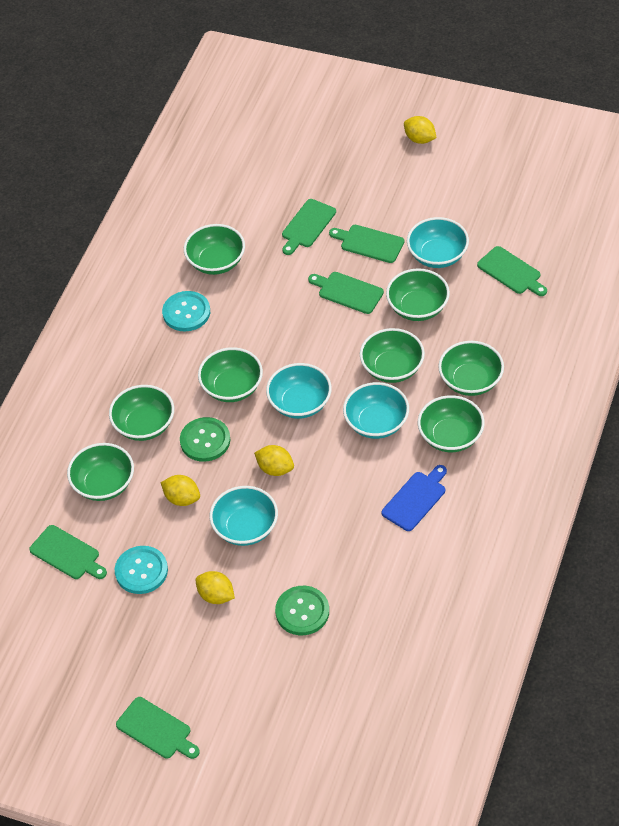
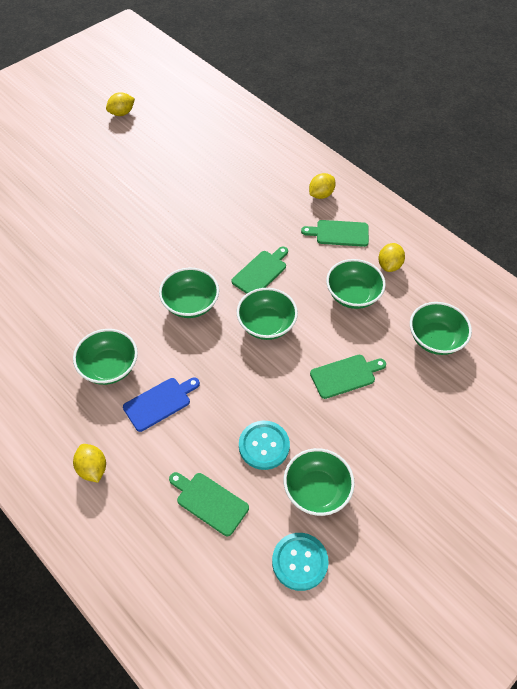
green bowl: 8 -> 6
green button: 2 -> 0
green cutting board: 6 -> 4
turquoise bowl: 4 -> 0

